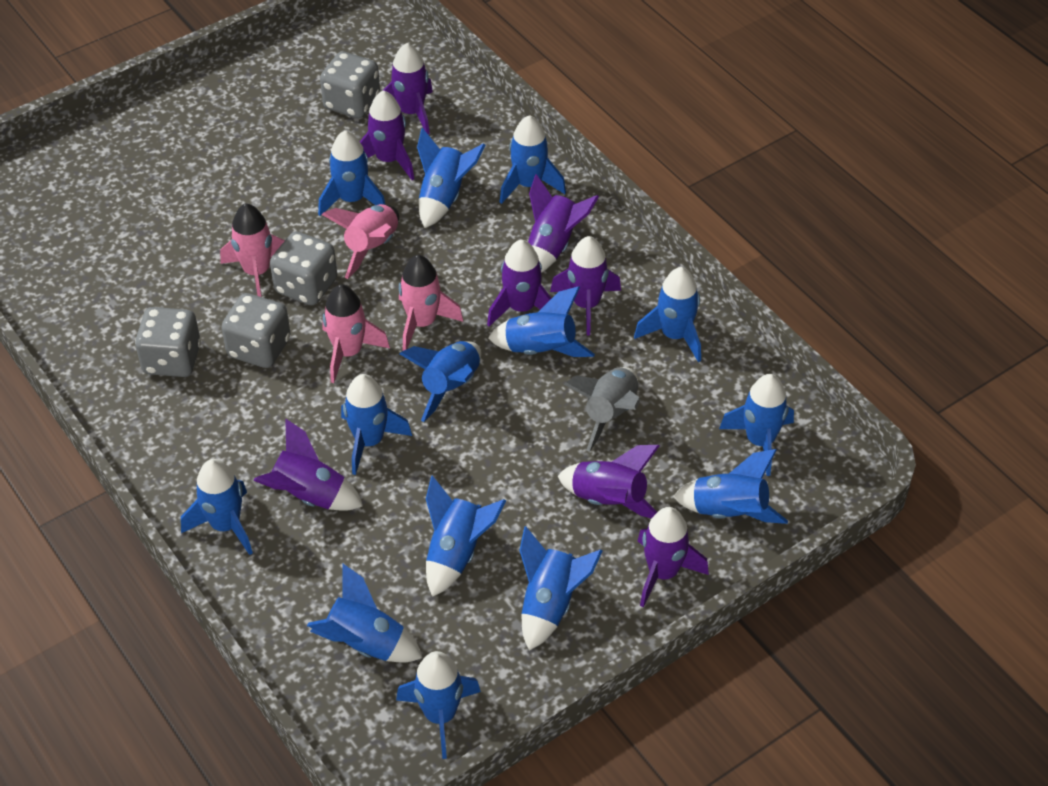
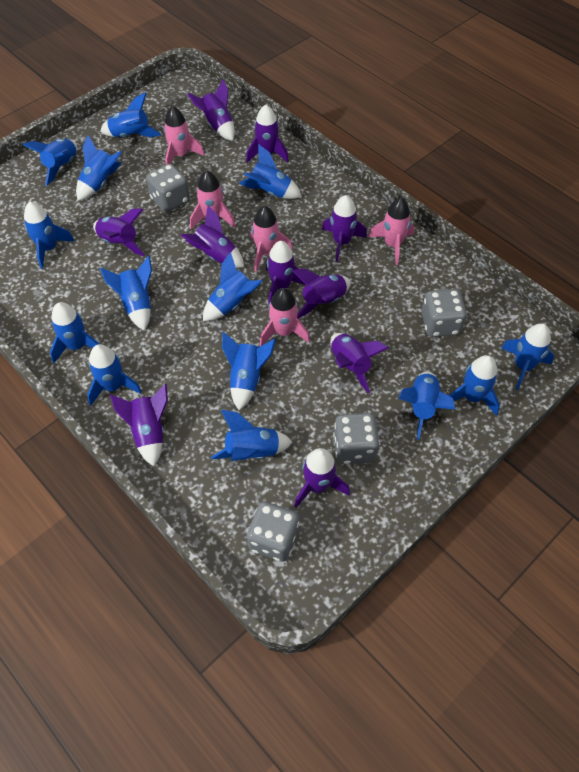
grey rocket: 1 -> 0
pink rocket: 4 -> 5
purple rocket: 8 -> 10

